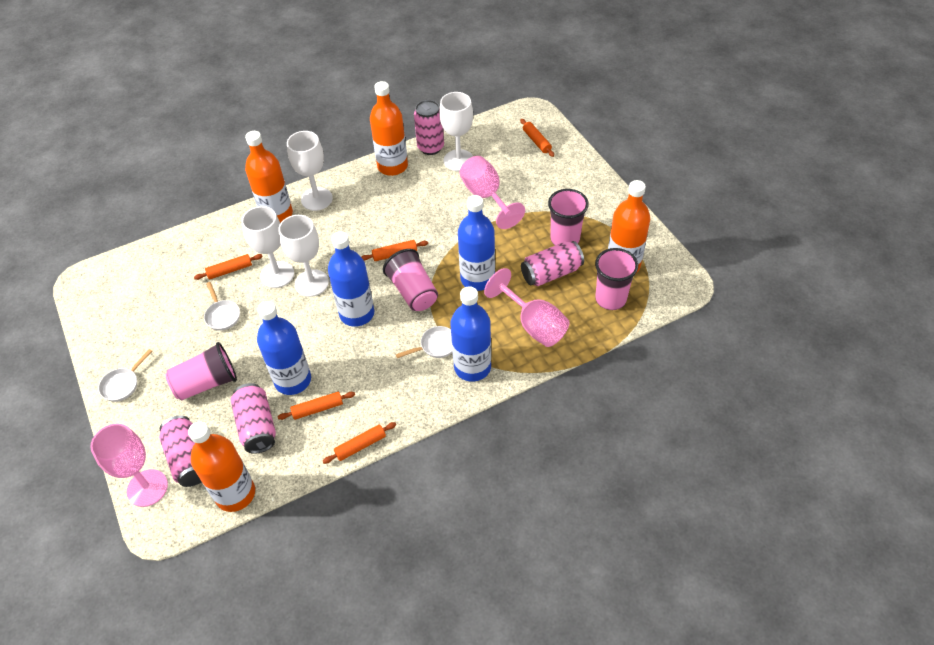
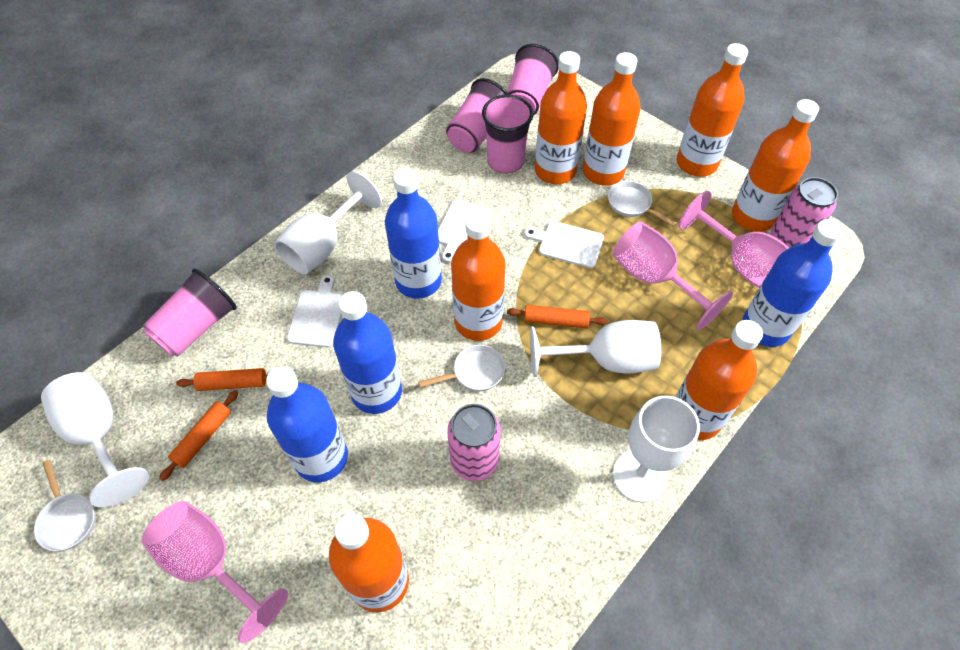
orange bottle: 4 -> 7
orange rolling pin: 5 -> 3
pink can: 4 -> 2
white cutting board: 0 -> 3

